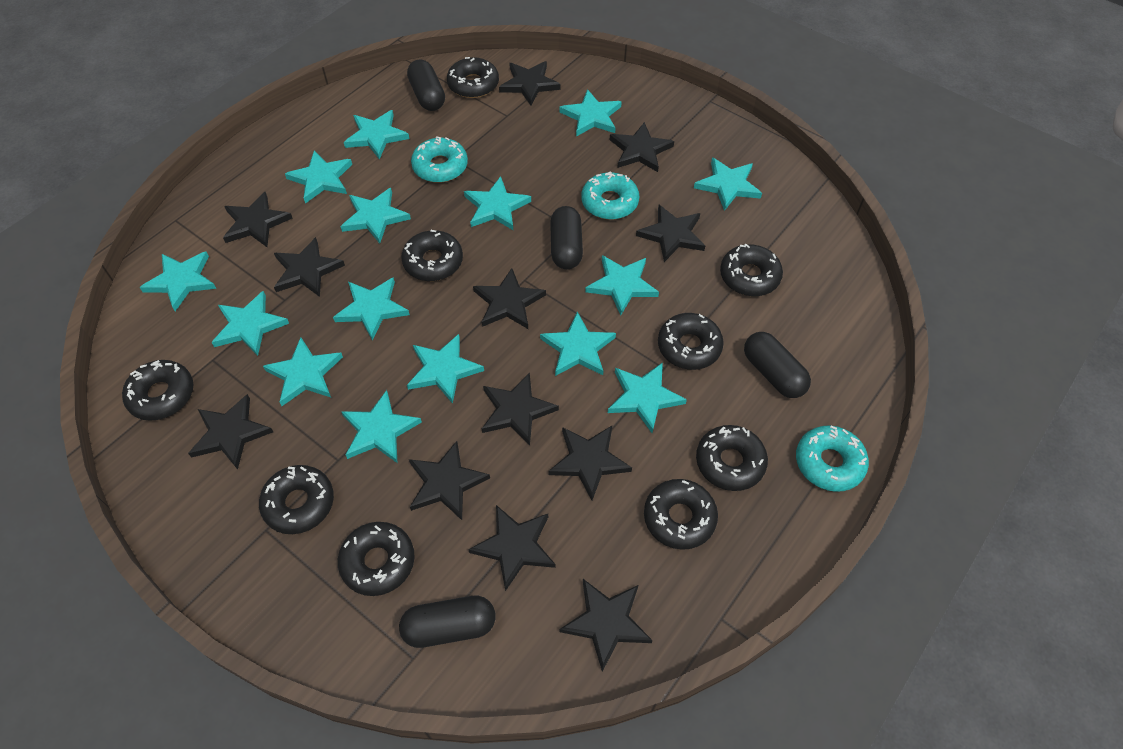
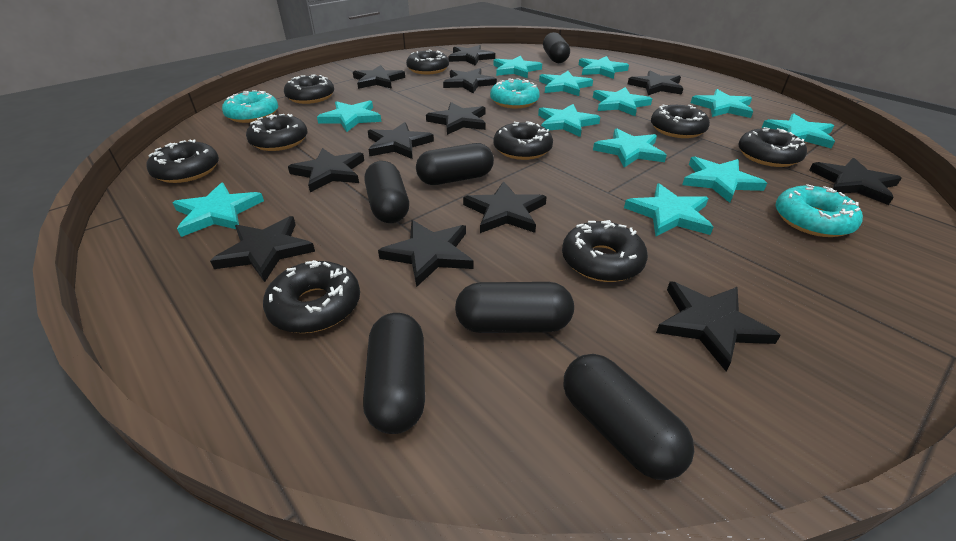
black capsule: 4 -> 6
turquoise star: 15 -> 12

